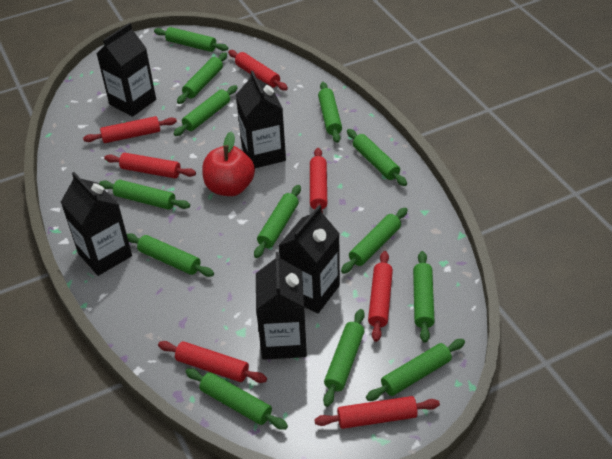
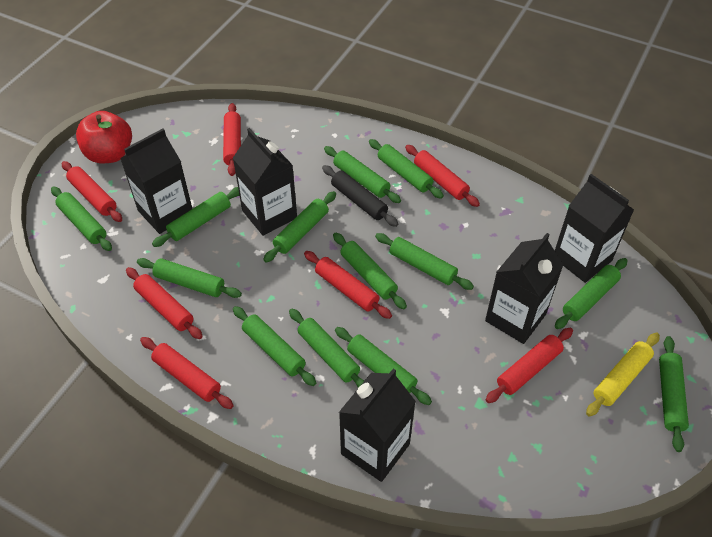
black rolling pin: 0 -> 1
yellow rolling pin: 0 -> 1

